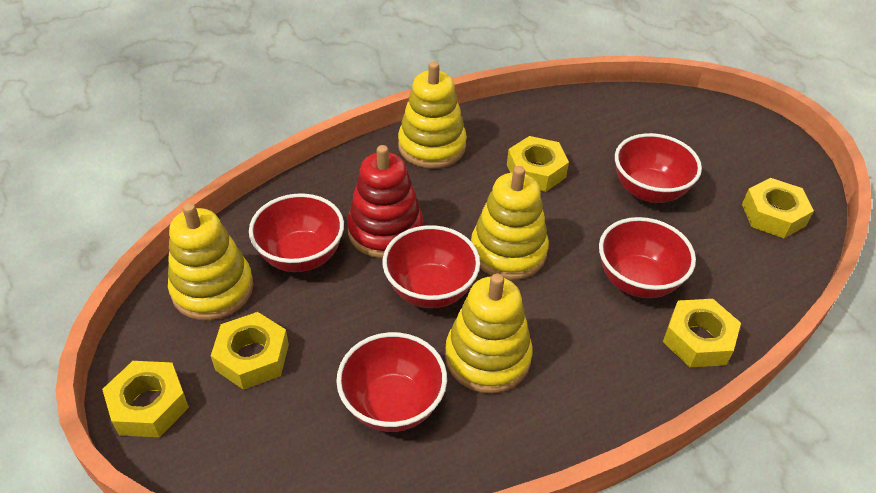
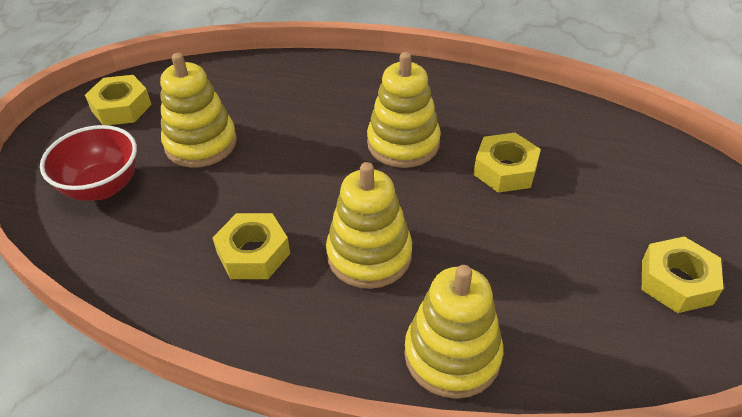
red bowl: 5 -> 1
red stacking toy: 1 -> 0
yellow nut: 5 -> 4

